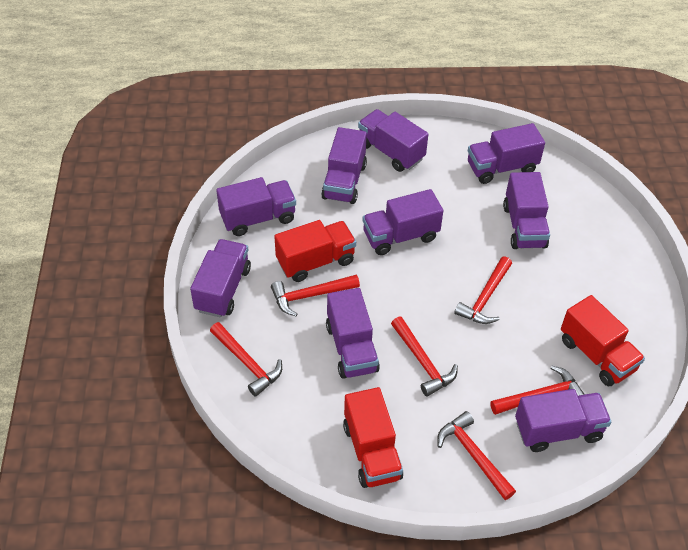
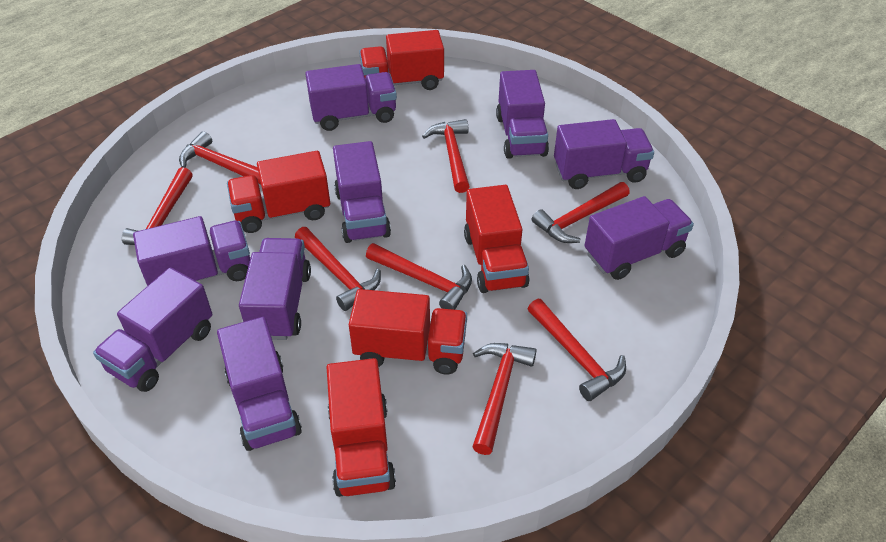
red hammer: 6 -> 8
red truck: 3 -> 5

